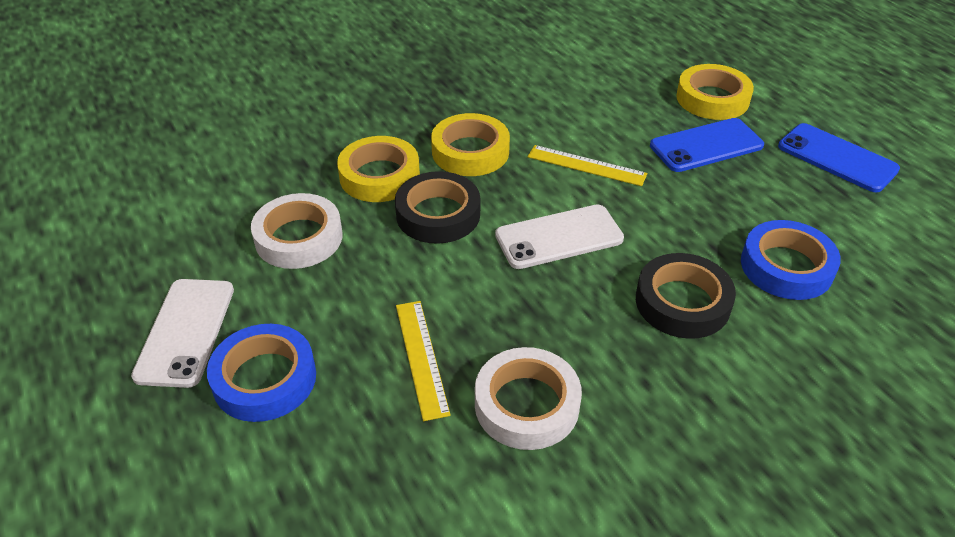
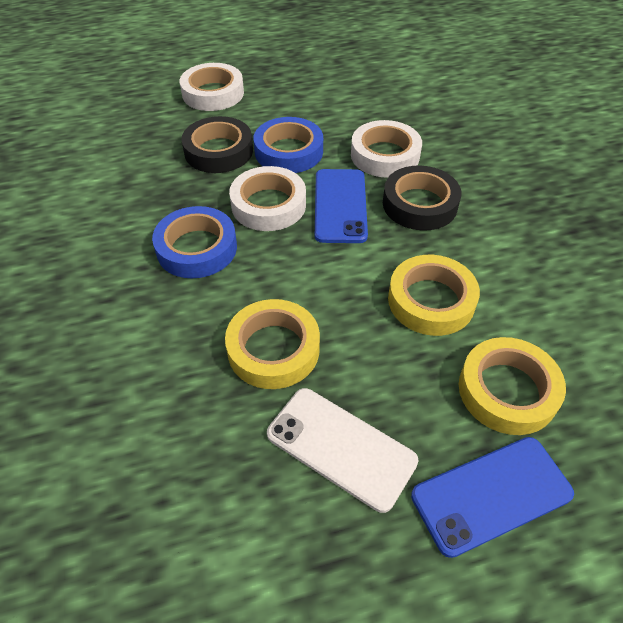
white phone: 2 -> 1
white tape: 2 -> 3
yellow ruler: 2 -> 0

